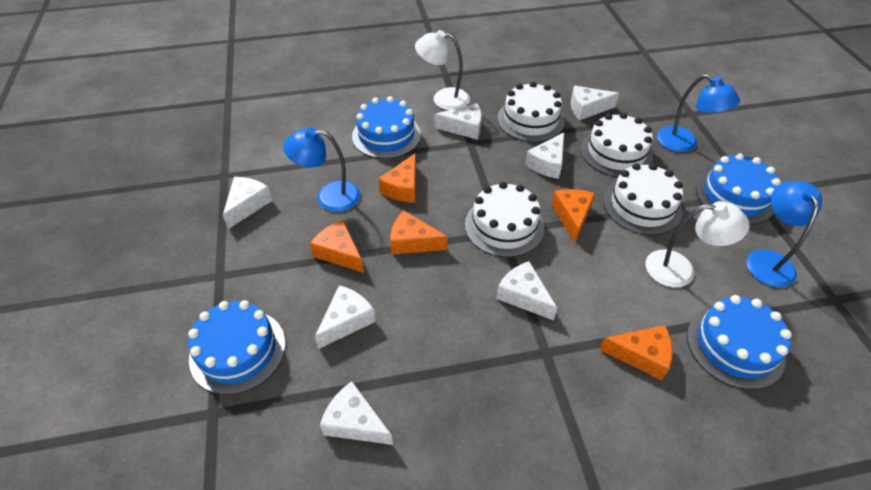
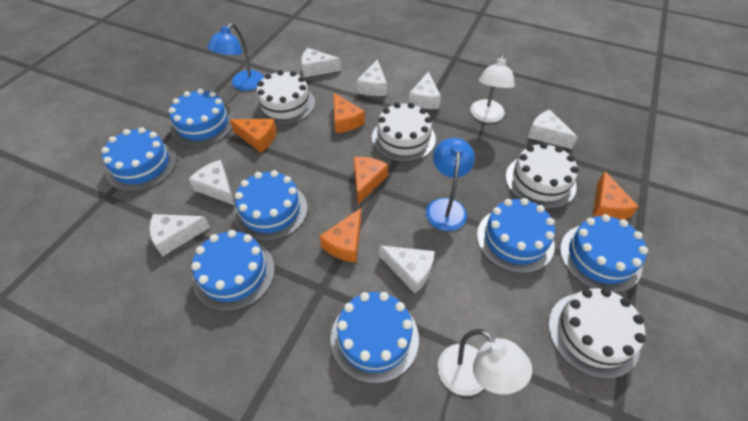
blue cake: 4 -> 7
blue lamp: 3 -> 2

